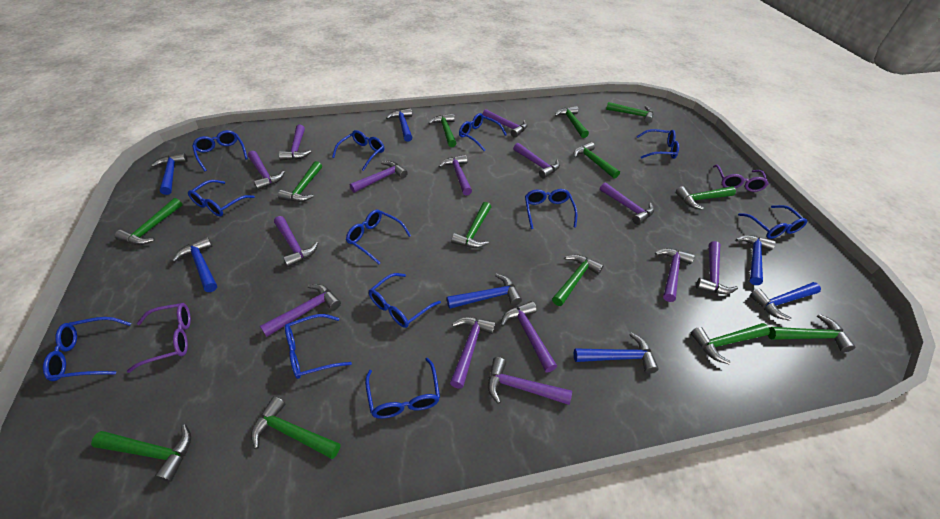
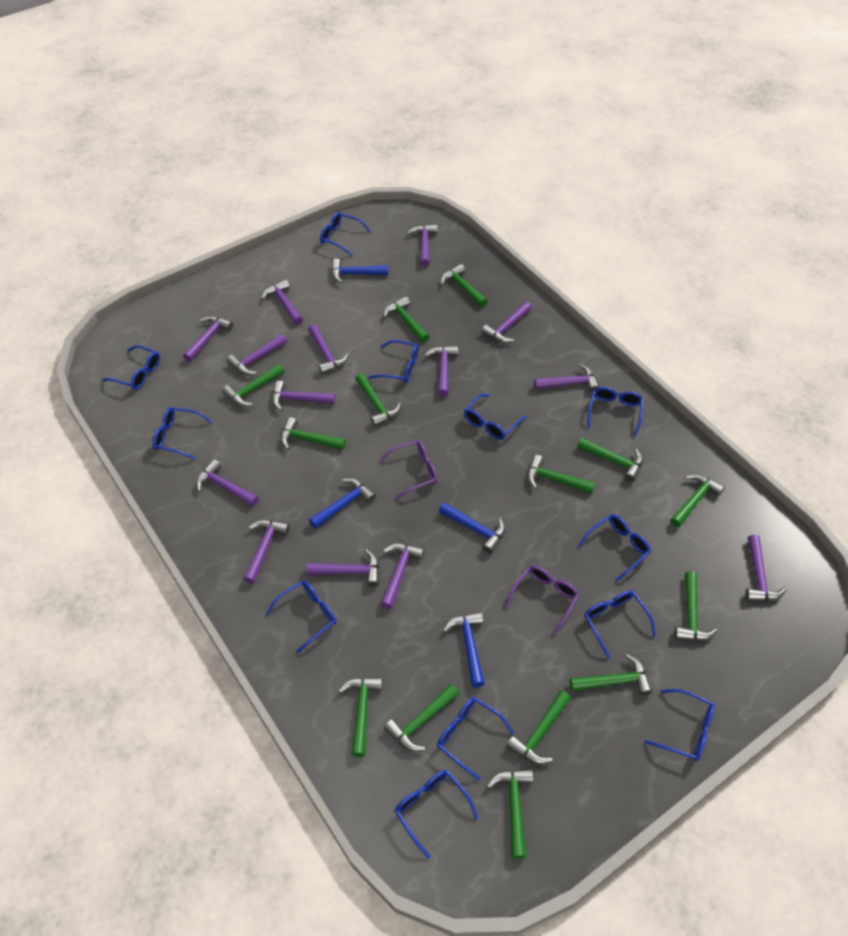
blue hammer: 7 -> 4
green hammer: 13 -> 14

